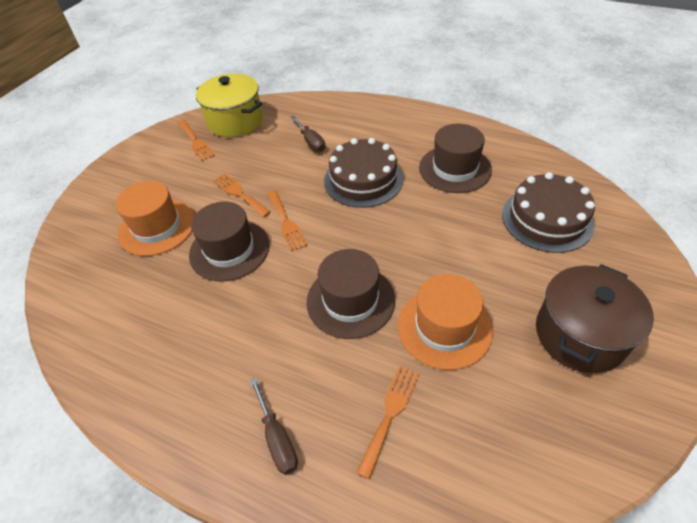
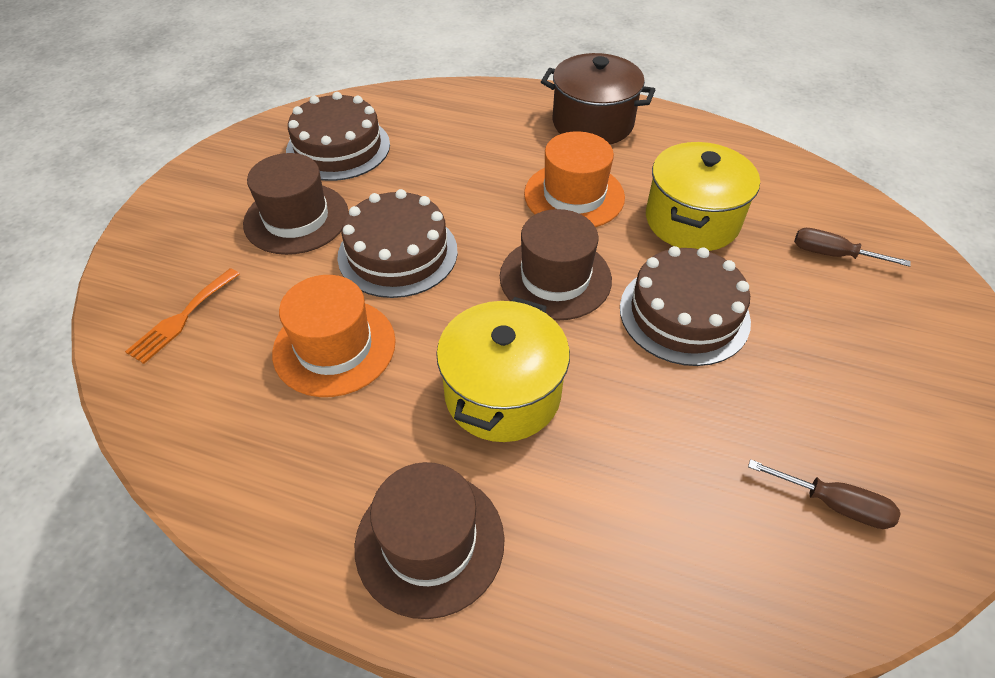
brown cake: 2 -> 3
orange fork: 4 -> 1
yellow pot: 1 -> 2

